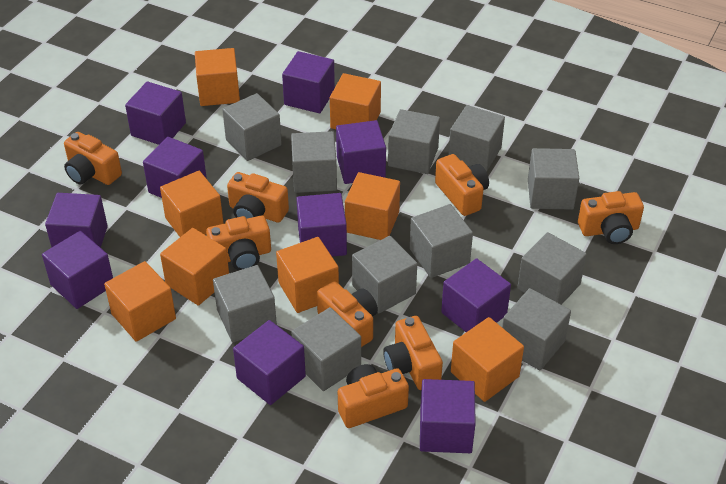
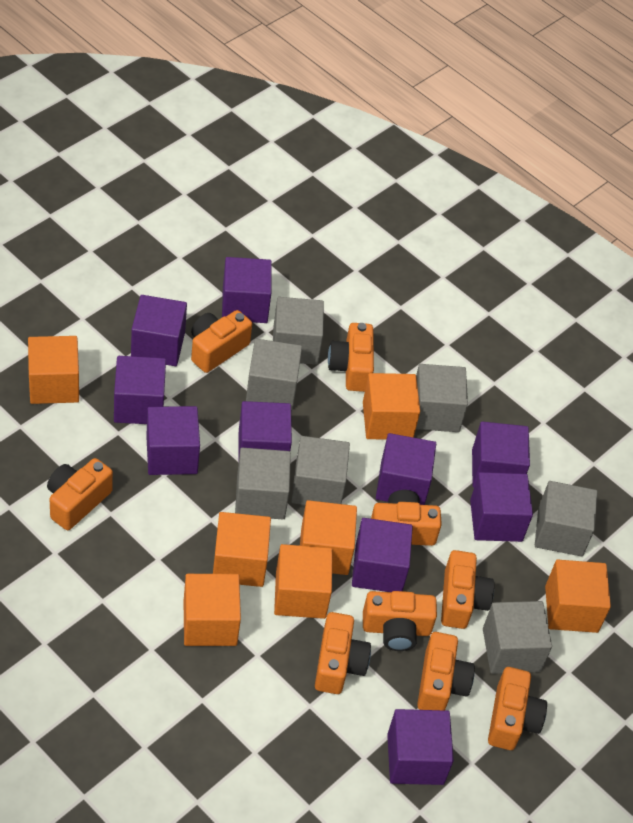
grey cube: 11 -> 7
orange camera: 8 -> 9
orange cube: 8 -> 7

